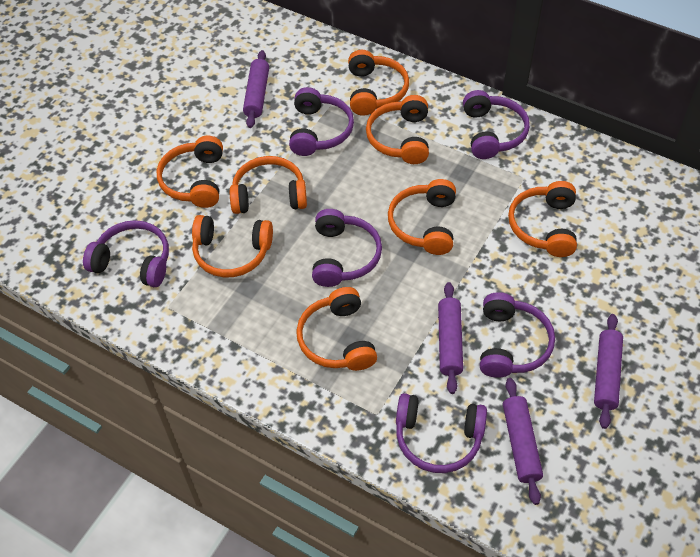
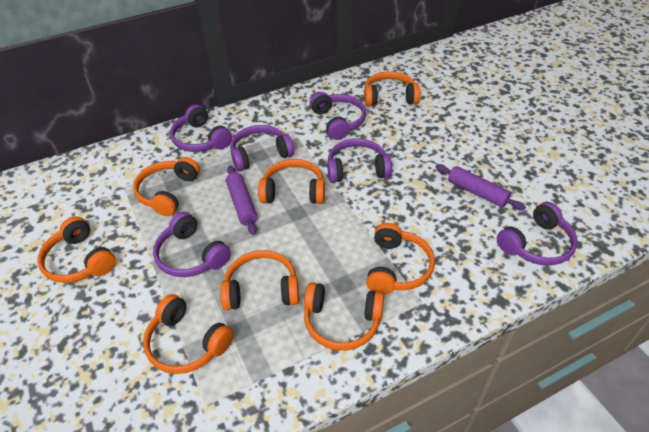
purple rolling pin: 4 -> 2

